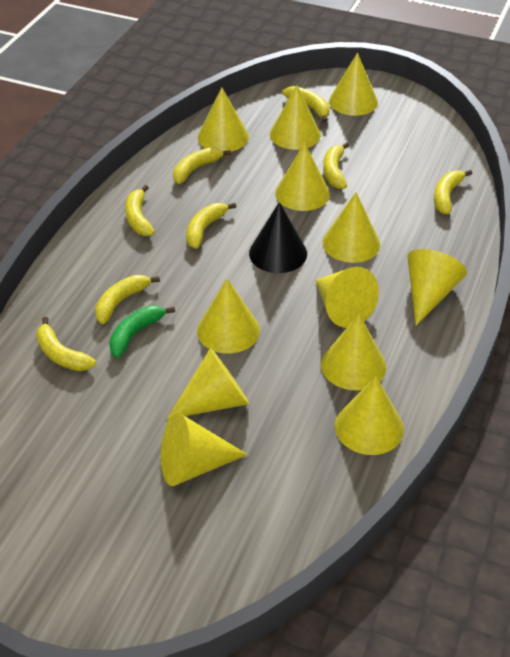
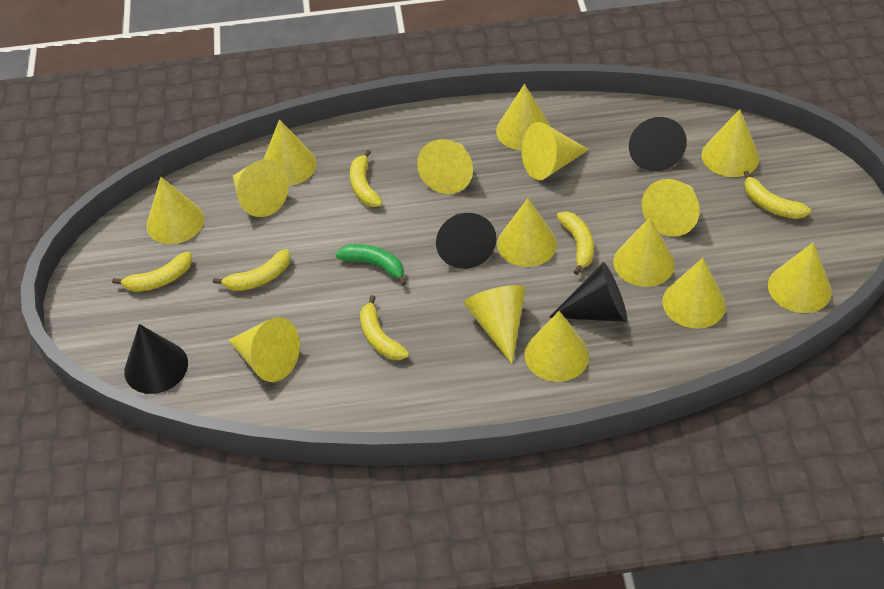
black cone: 1 -> 4
yellow banana: 8 -> 6
yellow cone: 12 -> 15

